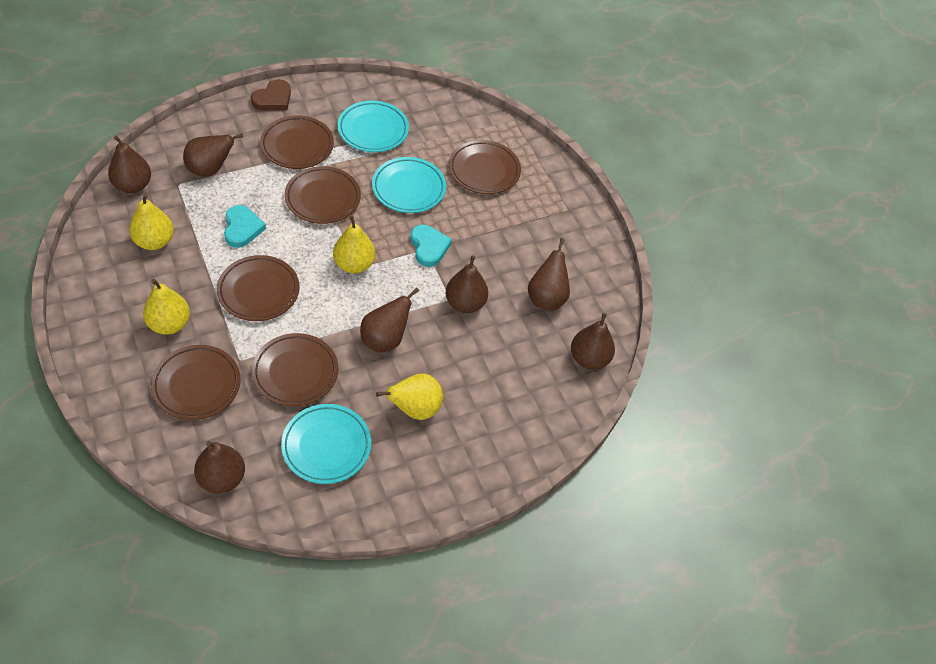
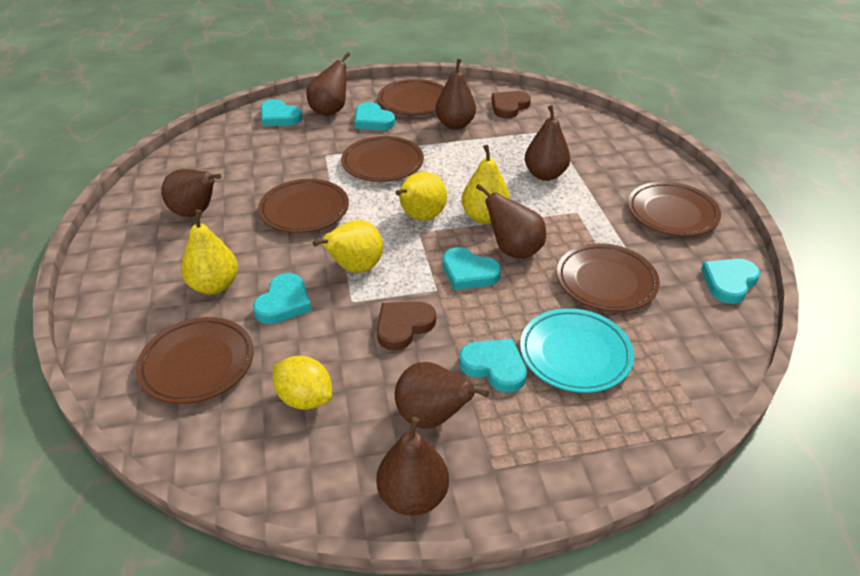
brown heart: 1 -> 2
turquoise heart: 2 -> 6
turquoise plate: 3 -> 1
yellow lemon: 0 -> 1

